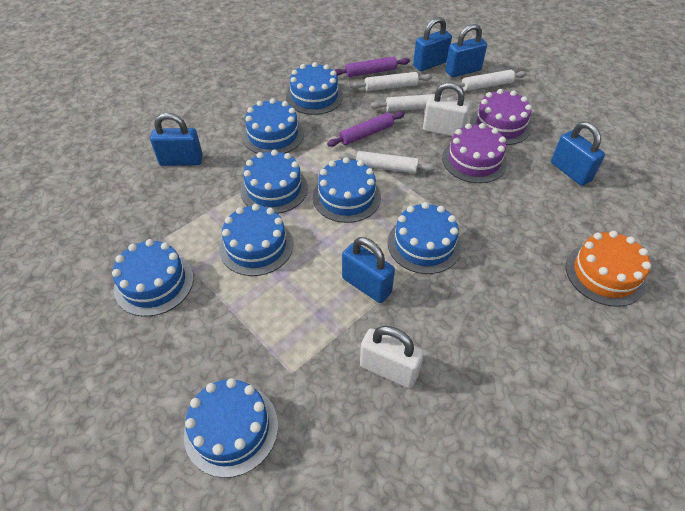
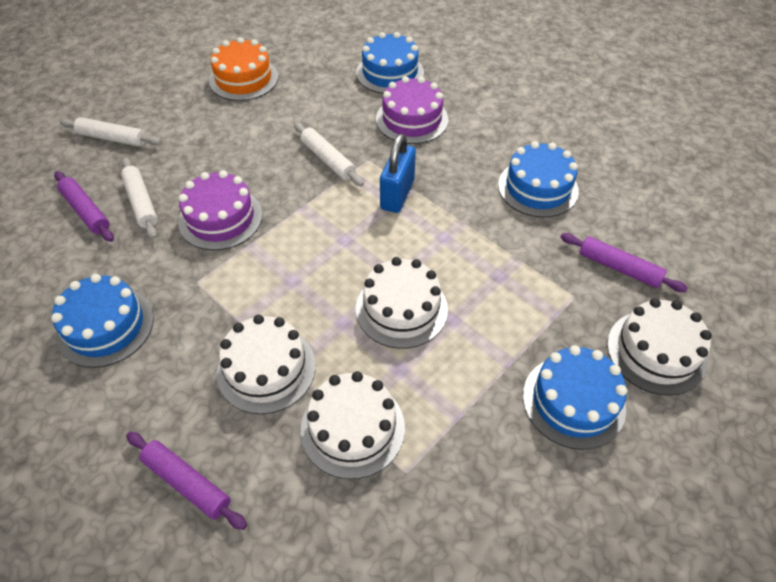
blue cake: 8 -> 4
blue padlock: 5 -> 1
purple rolling pin: 2 -> 3
white cake: 0 -> 4
white padlock: 2 -> 0
white rolling pin: 4 -> 3

